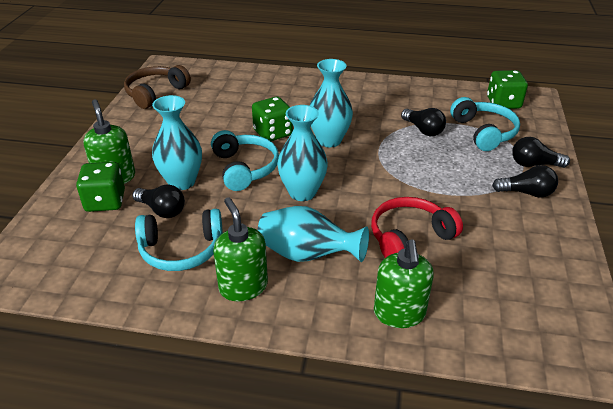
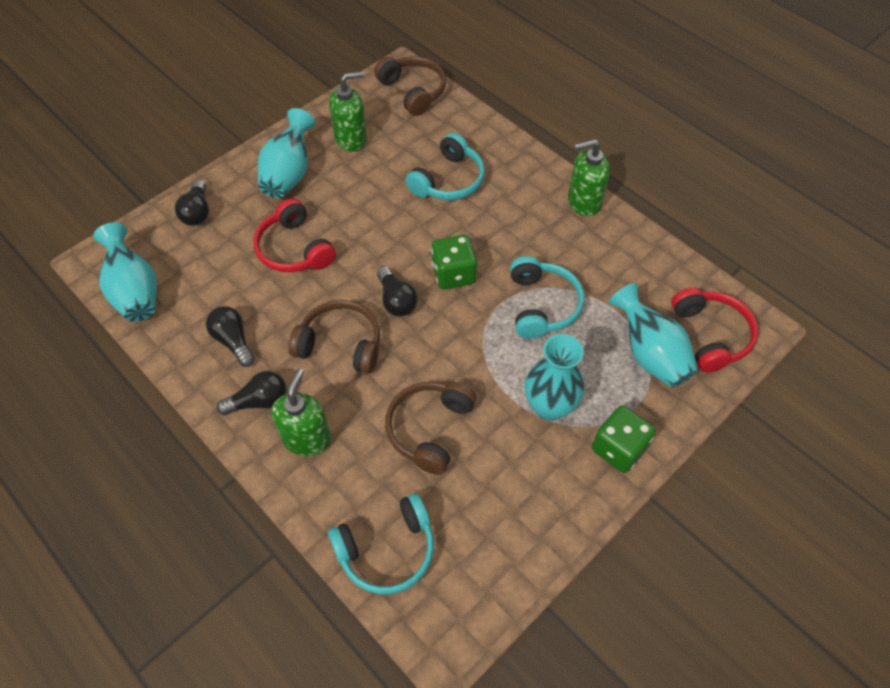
brown headphones: 1 -> 3
green dice: 3 -> 2
red headphones: 1 -> 2

